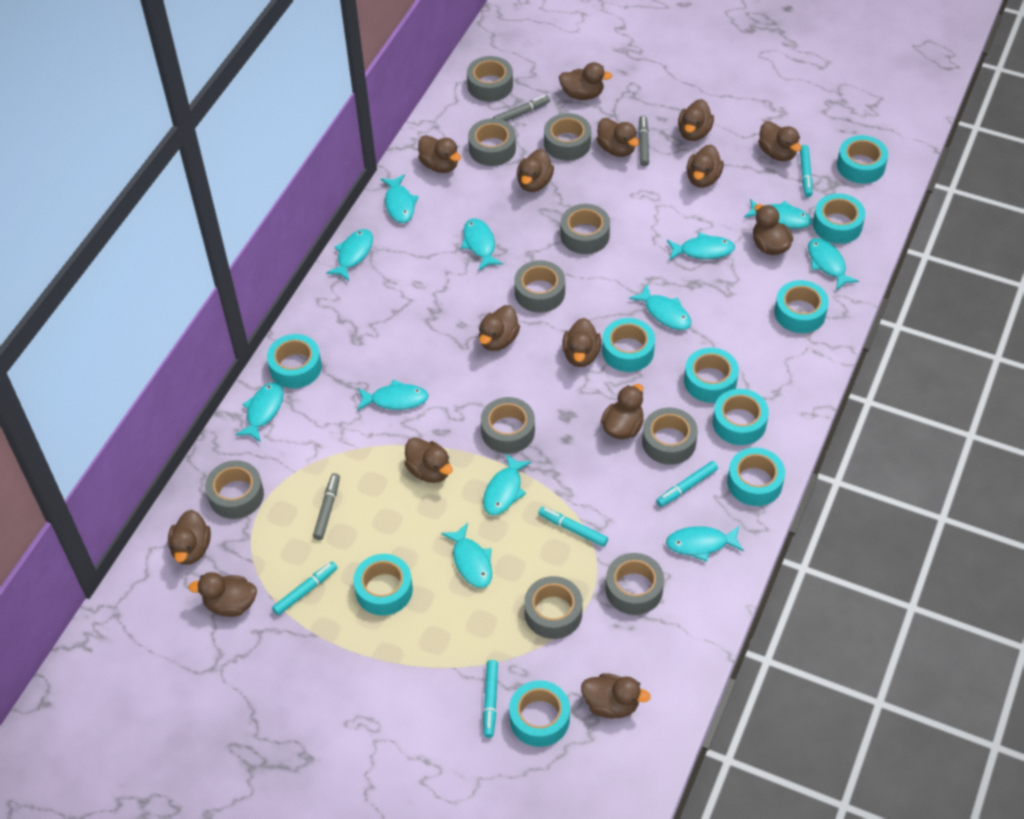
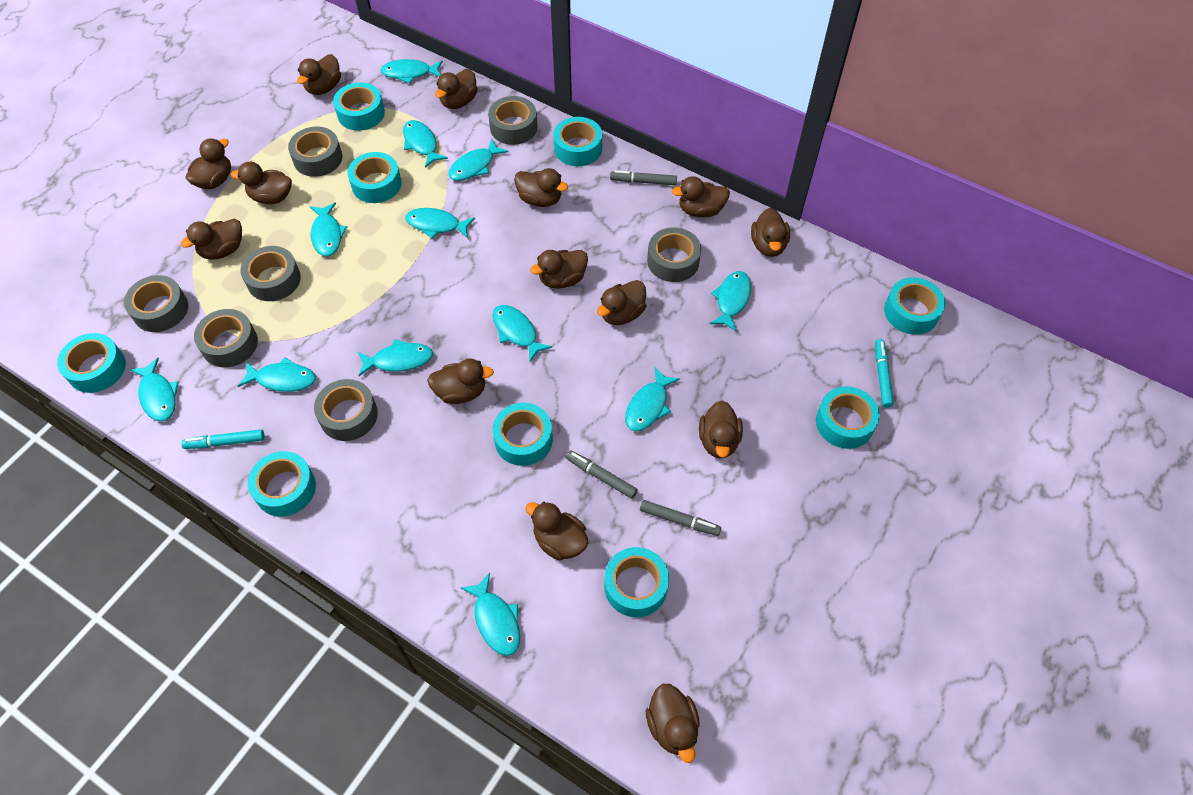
brown duck: 15 -> 14
grey tape: 10 -> 7
turquoise marker: 5 -> 2
turquoise tape: 10 -> 9

